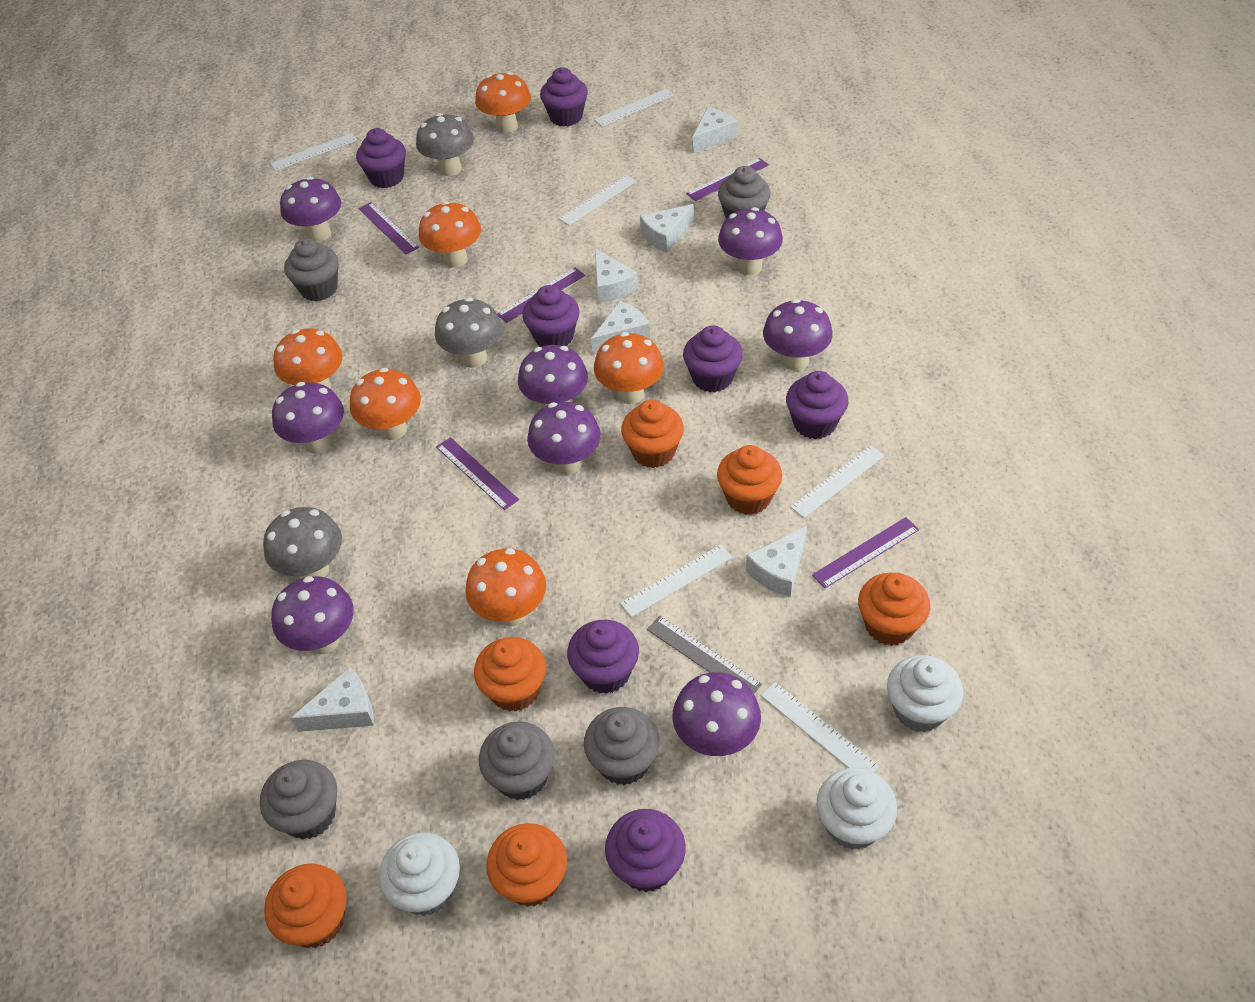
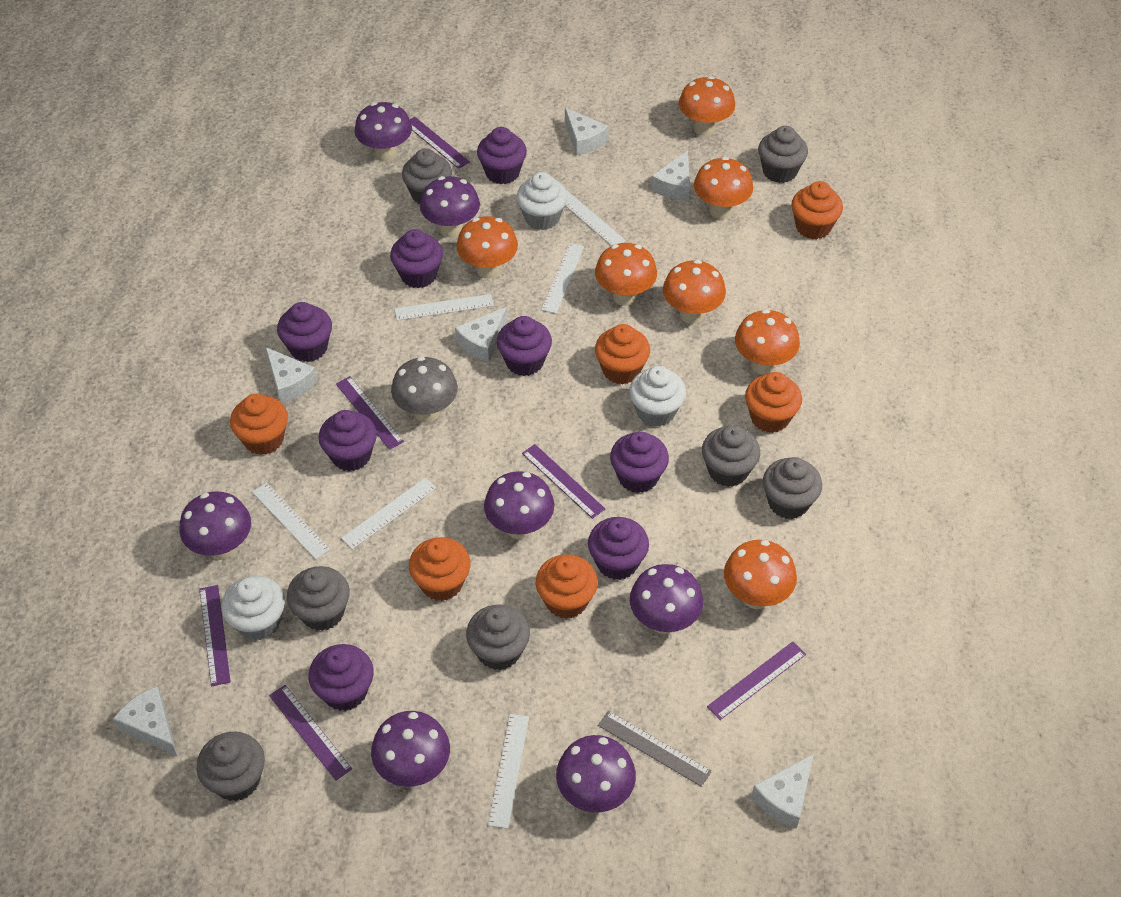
grey cupcake: 5 -> 7
grey mushroom: 3 -> 1
orange mushroom: 6 -> 7
purple cupcake: 7 -> 8
purple mushroom: 8 -> 7
purple ruler: 5 -> 6

